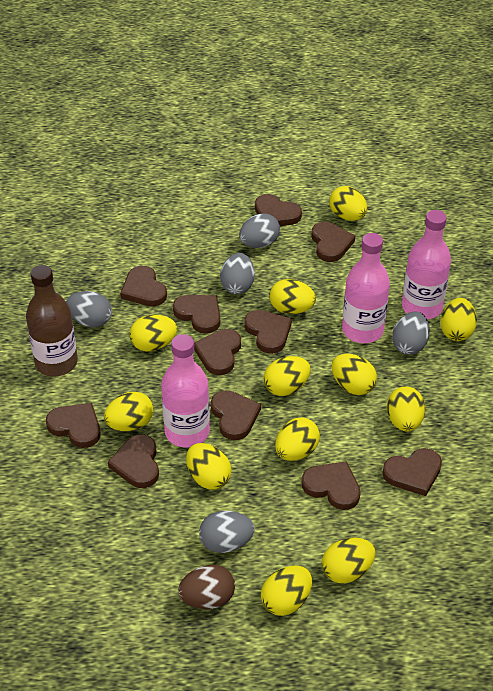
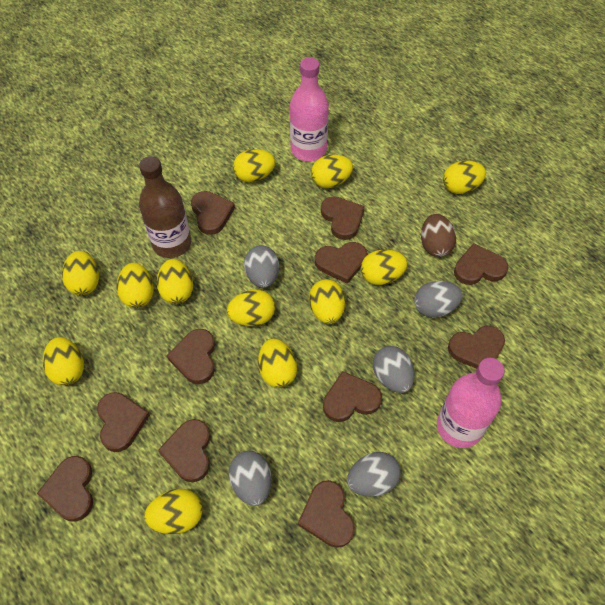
pink bottle: 3 -> 2

